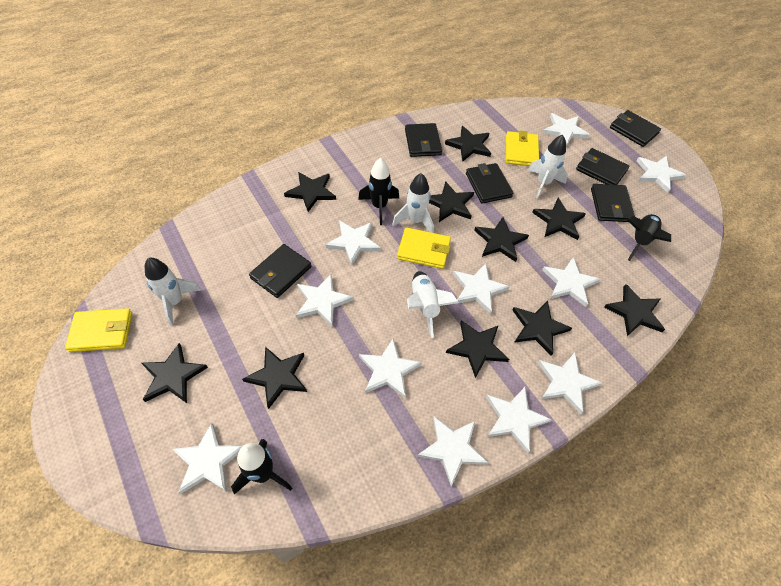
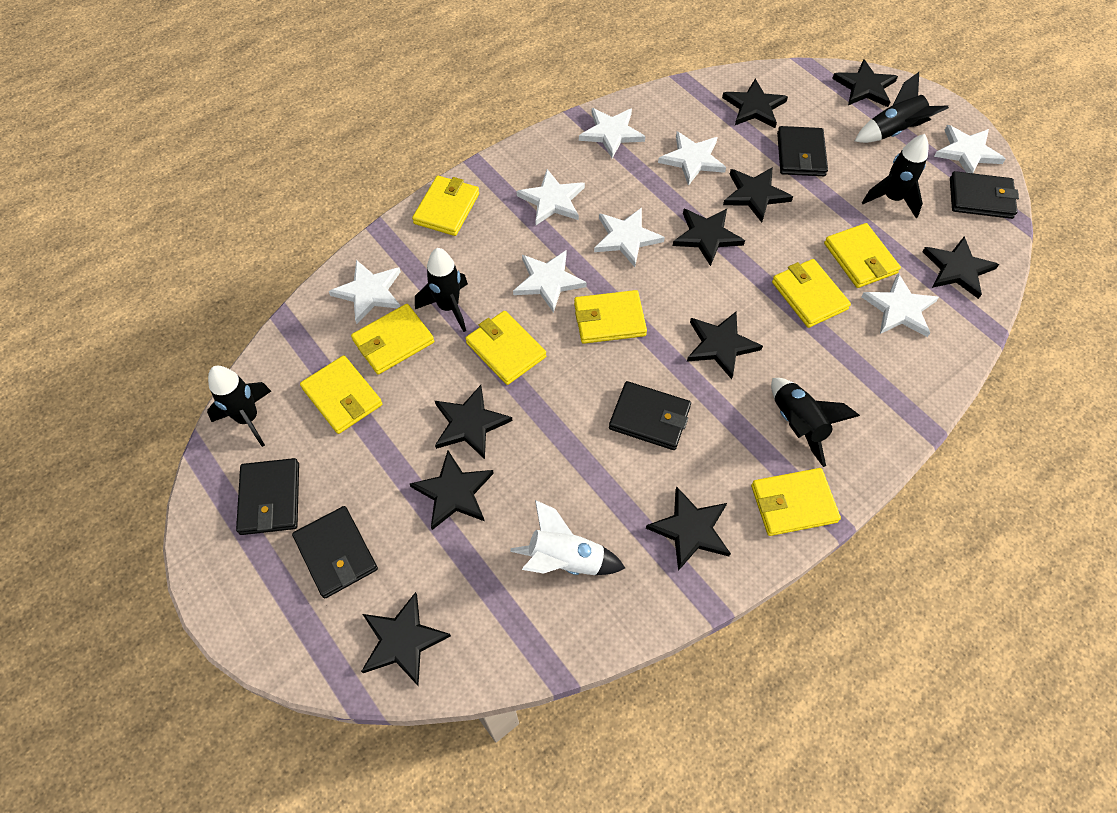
black rocket: 3 -> 5
black wallet: 6 -> 5
white rocket: 4 -> 1
white star: 11 -> 8
yellow wallet: 3 -> 8

